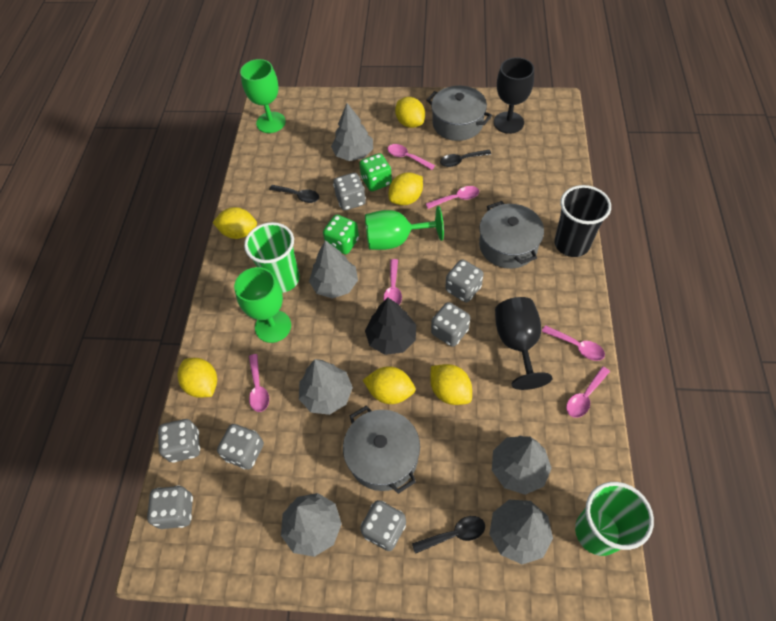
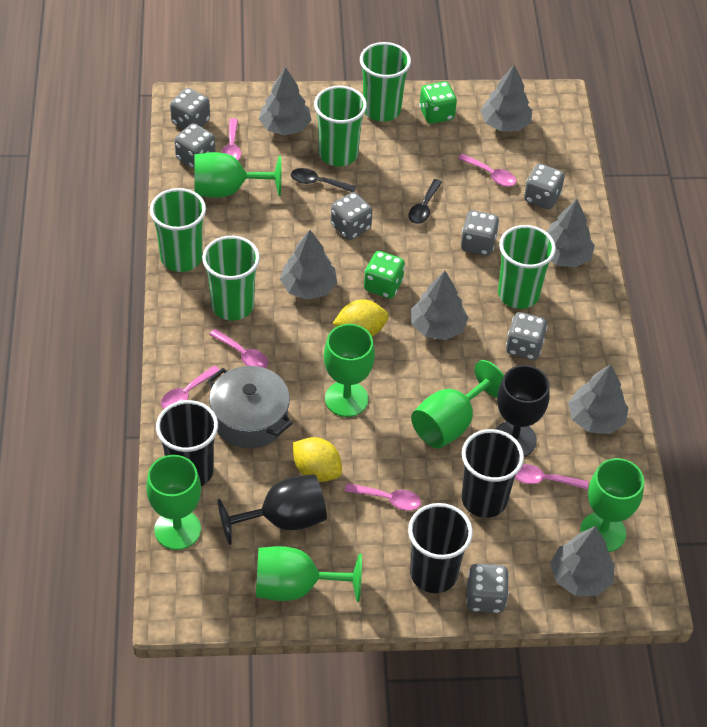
black cup: 1 -> 3
black spoon: 3 -> 2
black tree: 1 -> 0
green cup: 2 -> 5
green goblet: 3 -> 6
grey pot: 3 -> 1
grey tree: 6 -> 7
yellow lemon: 6 -> 2

